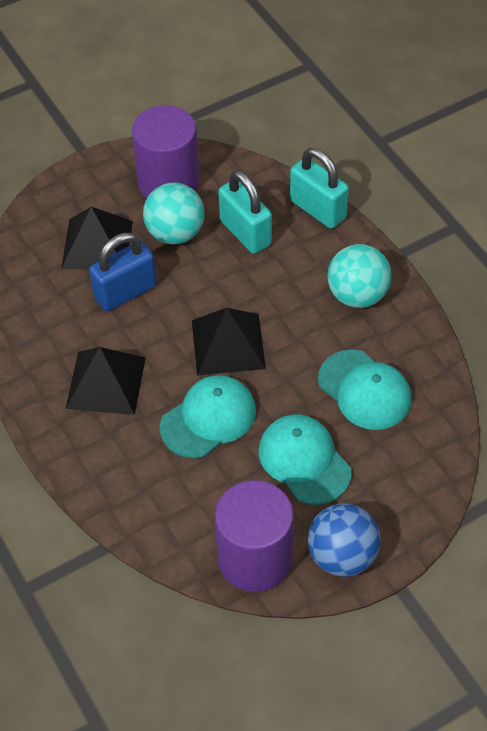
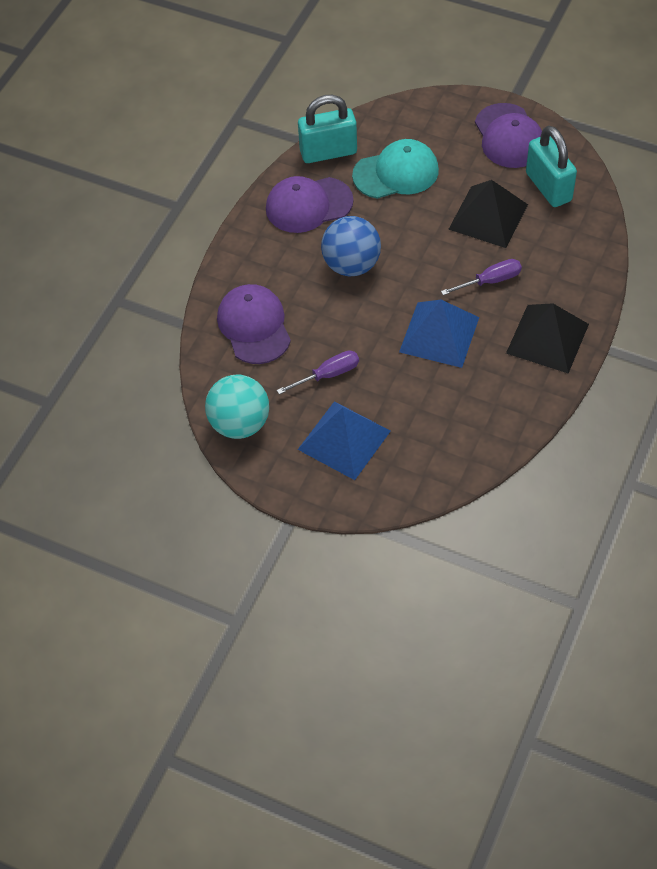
black pyramid: 3 -> 2
blue padlock: 1 -> 0
blue pyramid: 0 -> 2
purple cap: 0 -> 3
purple cylinder: 2 -> 0
purple screwdriver: 0 -> 2
turquoise ball: 2 -> 1
turquoise cap: 3 -> 1

